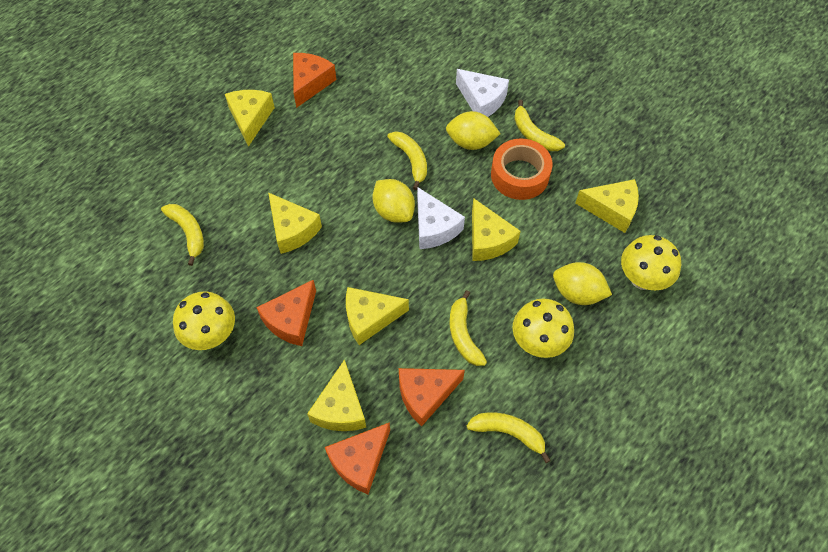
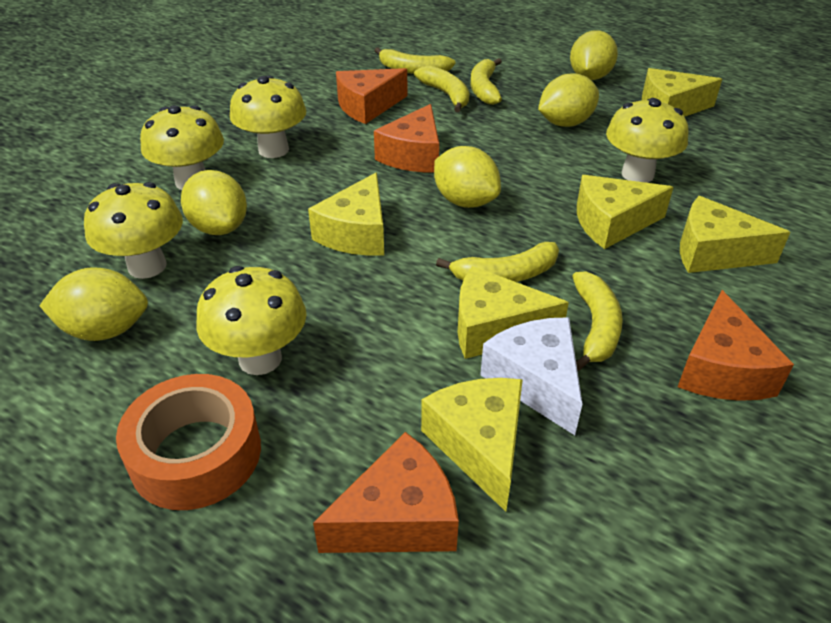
white cheese: 2 -> 1
yellow lemon: 3 -> 5
yellow mushroom: 3 -> 5

